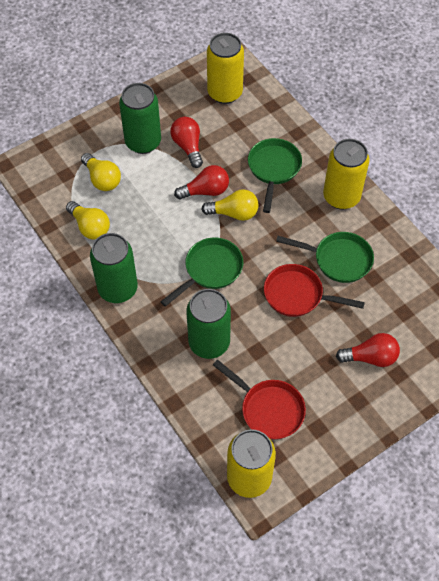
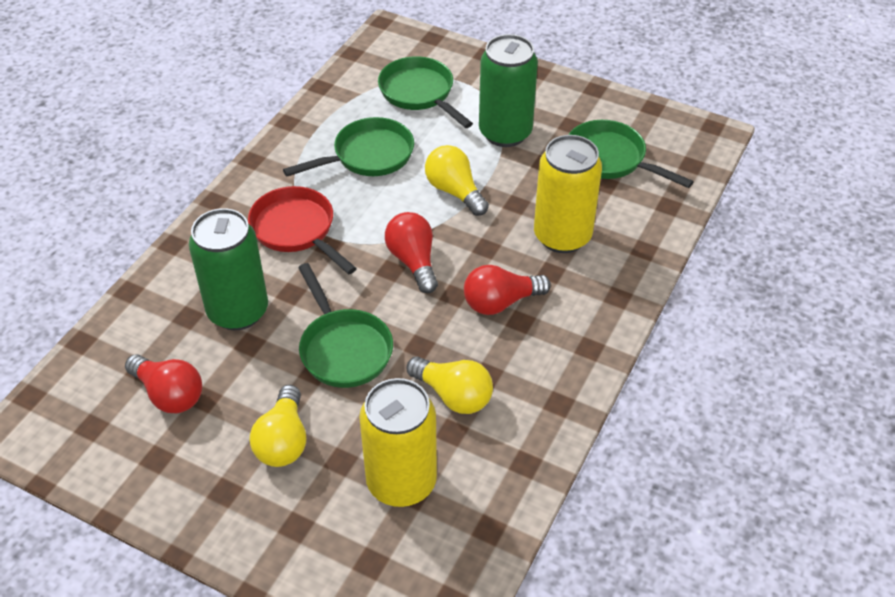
green can: 3 -> 2
green pan: 3 -> 4
red pan: 2 -> 1
yellow can: 3 -> 2

